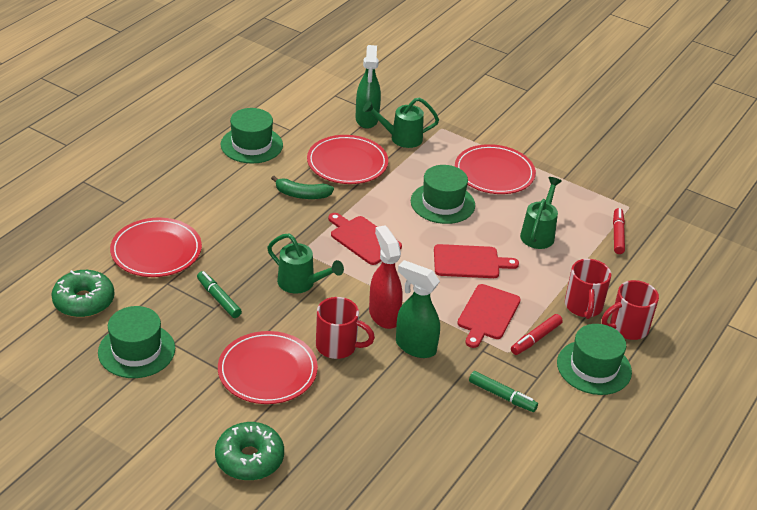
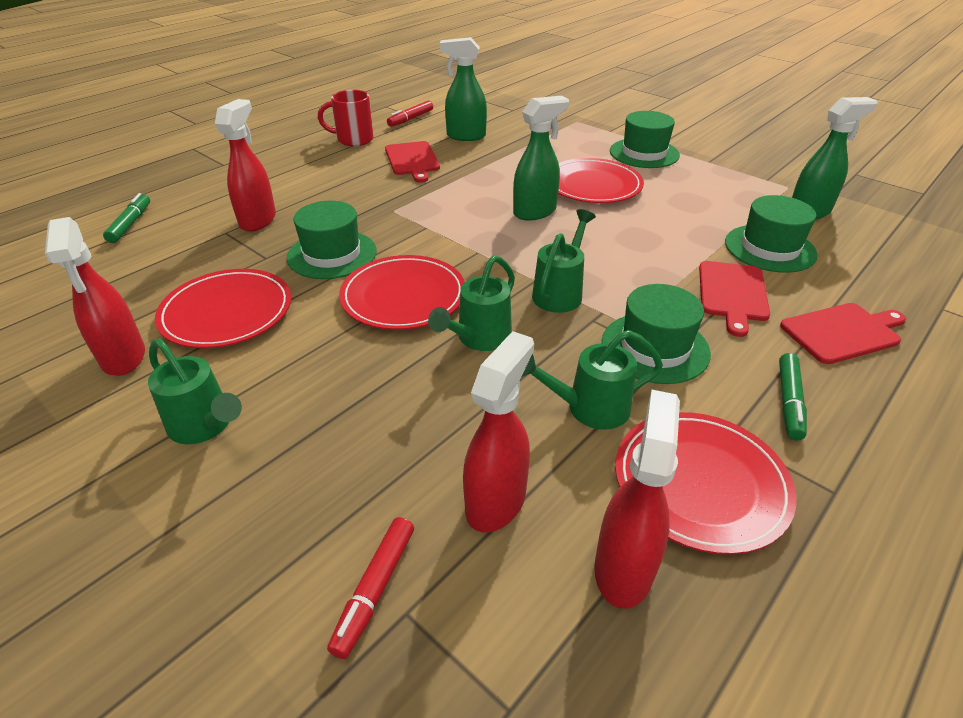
green banana: 1 -> 0
green donut: 2 -> 0
green spray bottle: 2 -> 3
green watering can: 3 -> 4
red mug: 3 -> 1
red spray bottle: 1 -> 4

